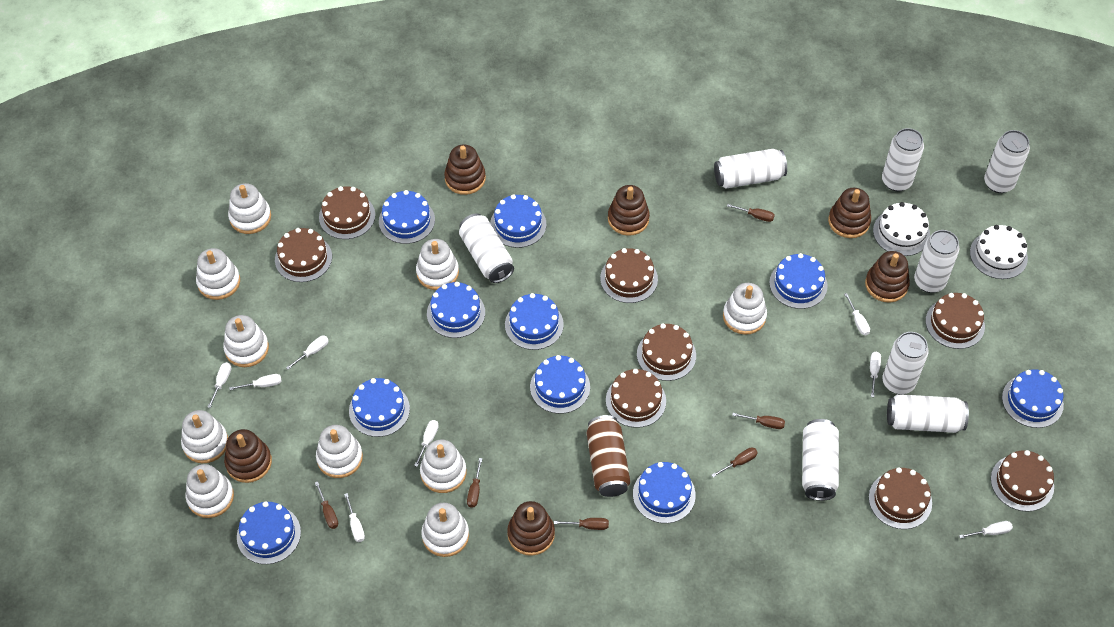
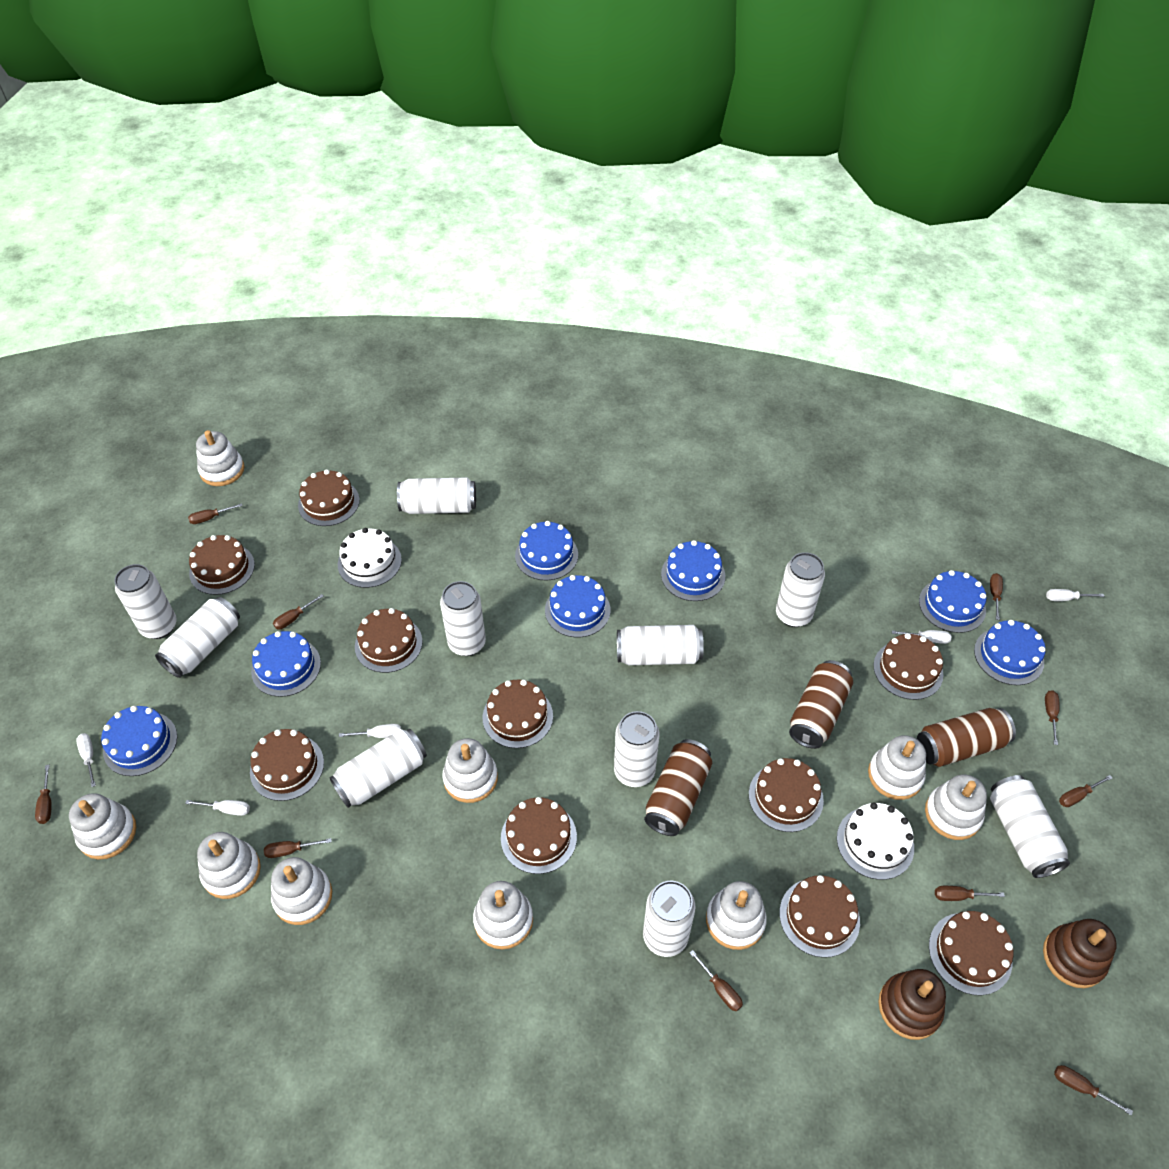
blue cake: 10 -> 7
brown cake: 8 -> 10
brown can: 1 -> 3
brown screwdriver: 6 -> 10
brown stacking toy: 6 -> 2
white can: 8 -> 10
white screwdriver: 8 -> 5
white stacking toy: 10 -> 9

